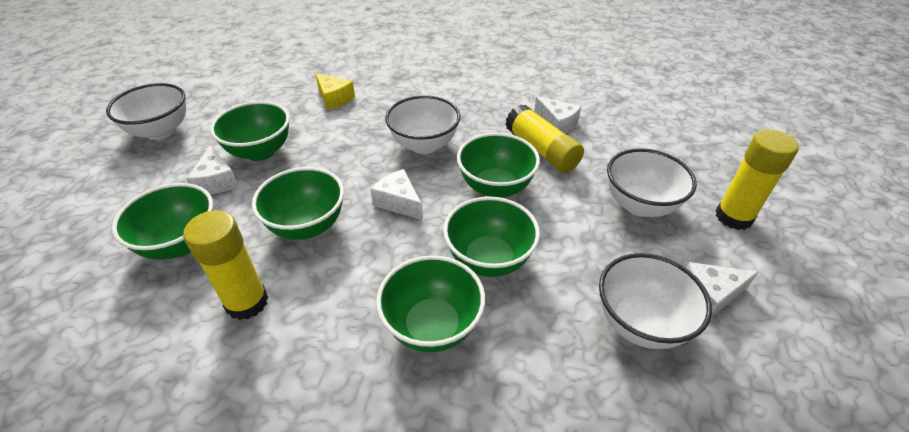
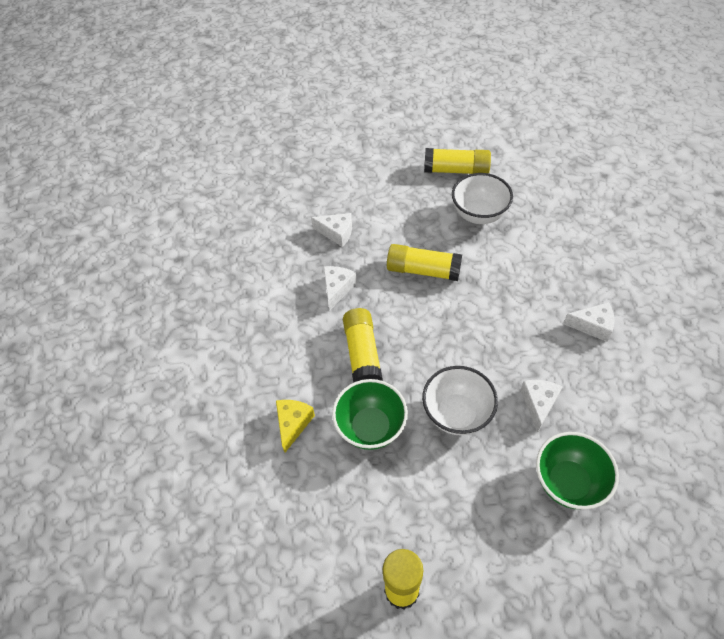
green bowl: 6 -> 2
white bowl: 4 -> 2
yellow glue stick: 3 -> 4

